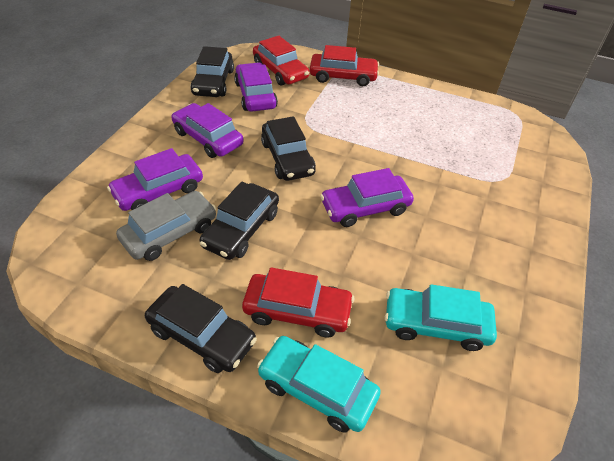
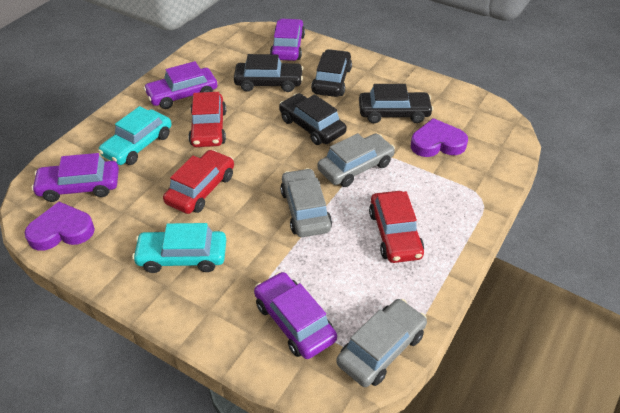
grey car: 1 -> 3
purple heart: 0 -> 2

